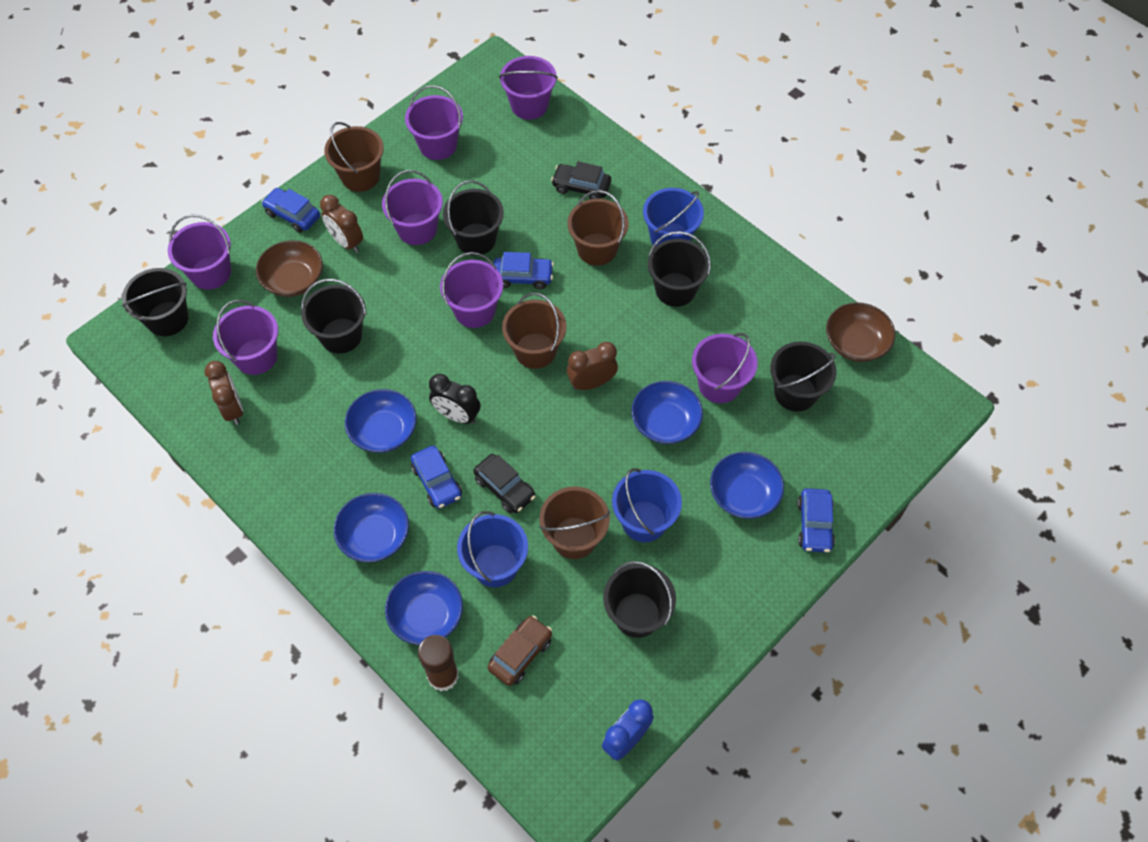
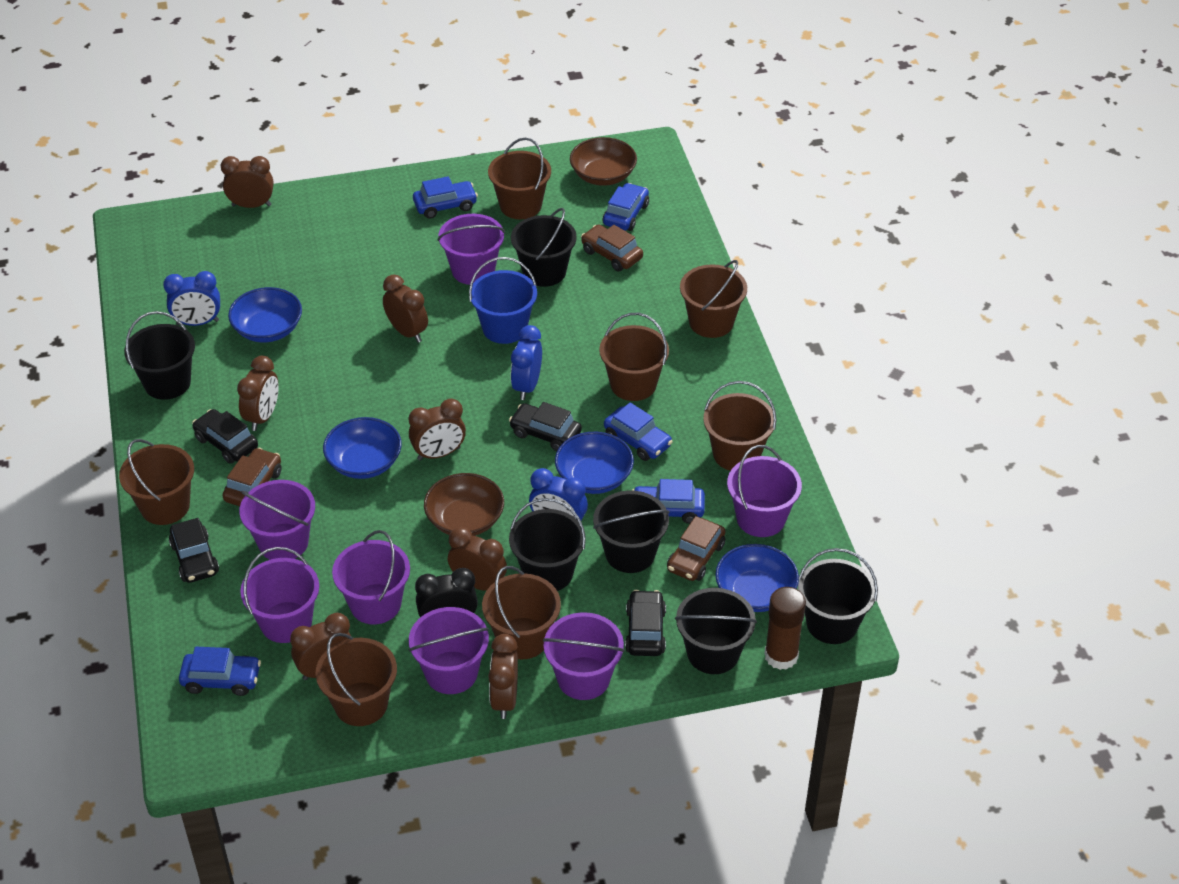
black car: 2 -> 4
blue bowl: 5 -> 4
blue bucket: 3 -> 1
blue car: 4 -> 5
blue clock: 1 -> 3
brown bucket: 4 -> 7
brown car: 1 -> 3
brown clock: 3 -> 7

